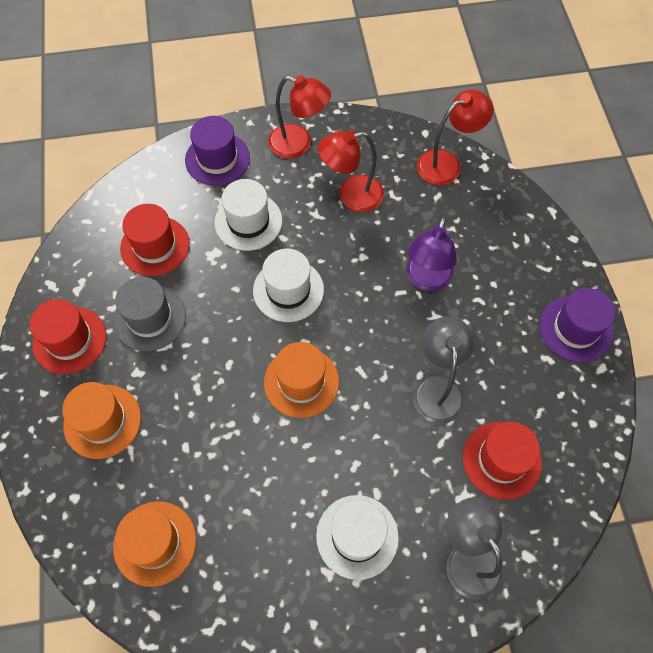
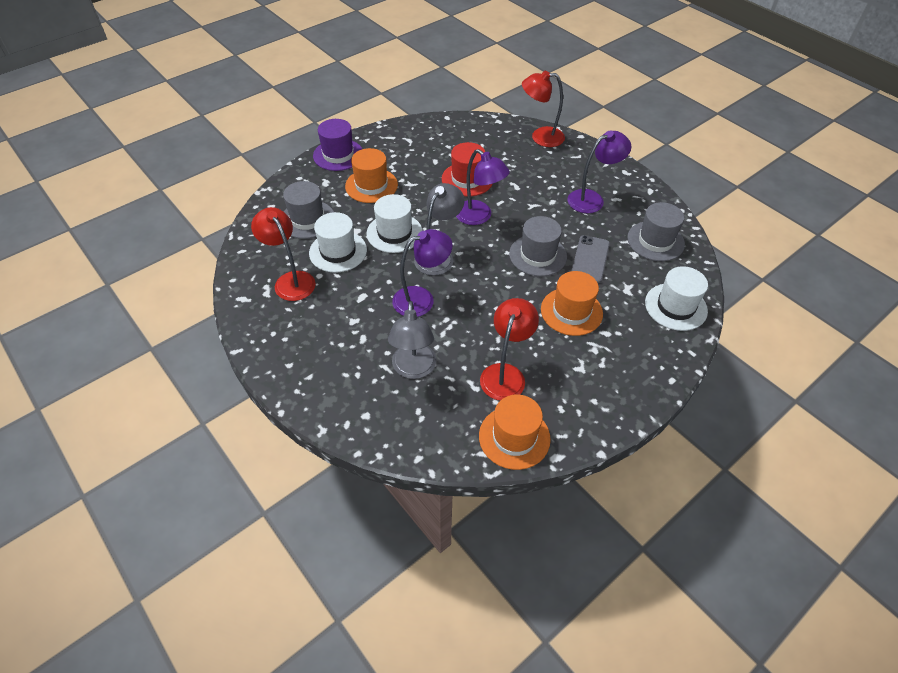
grey hat: 1 -> 3
grey phone: 0 -> 1
purple hat: 2 -> 1
purple lamp: 1 -> 3
red hat: 3 -> 1

